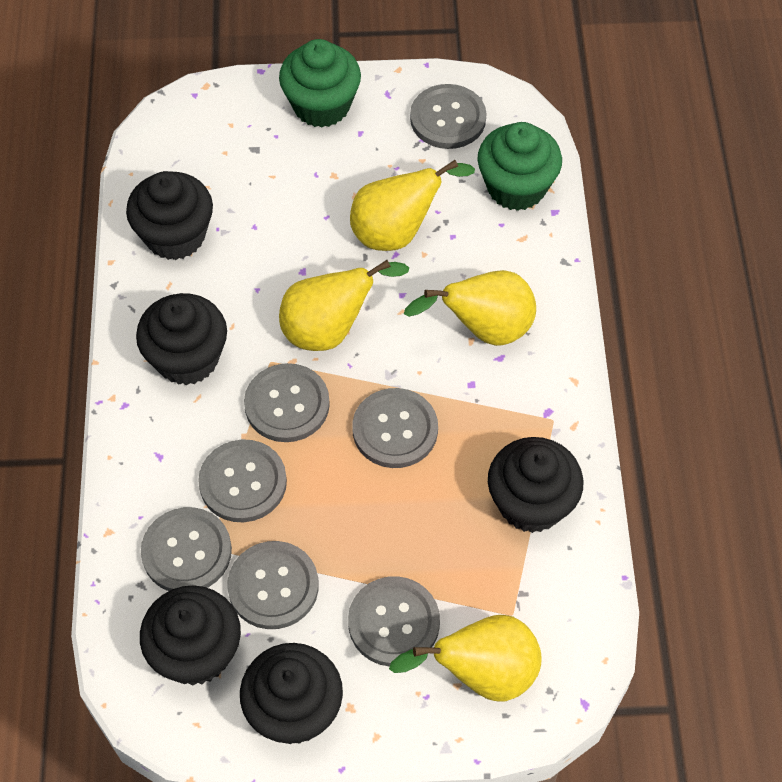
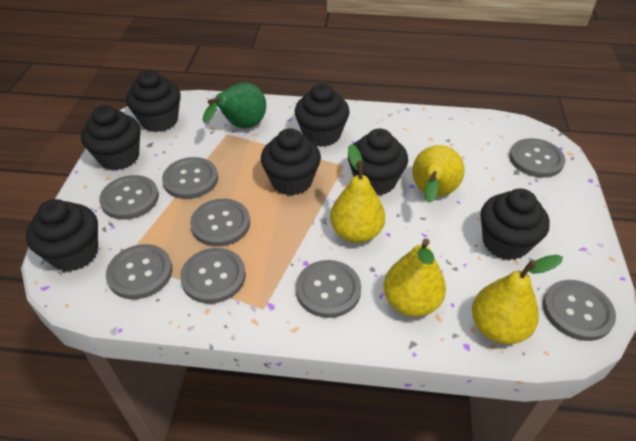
black cupcake: 5 -> 7
green cupcake: 2 -> 0
green pear: 0 -> 1
grey button: 7 -> 8

